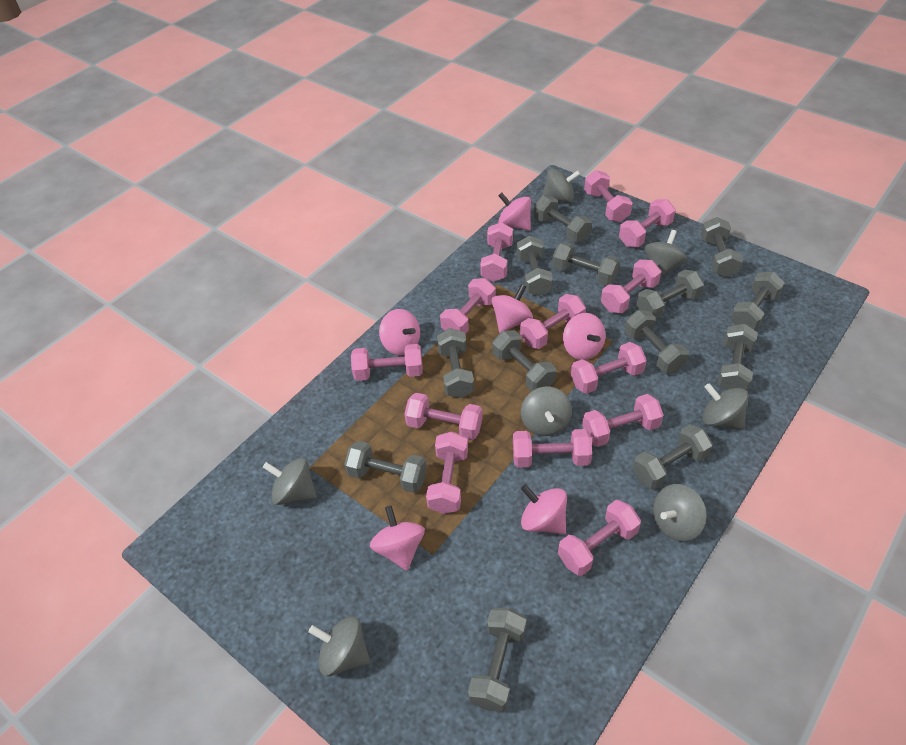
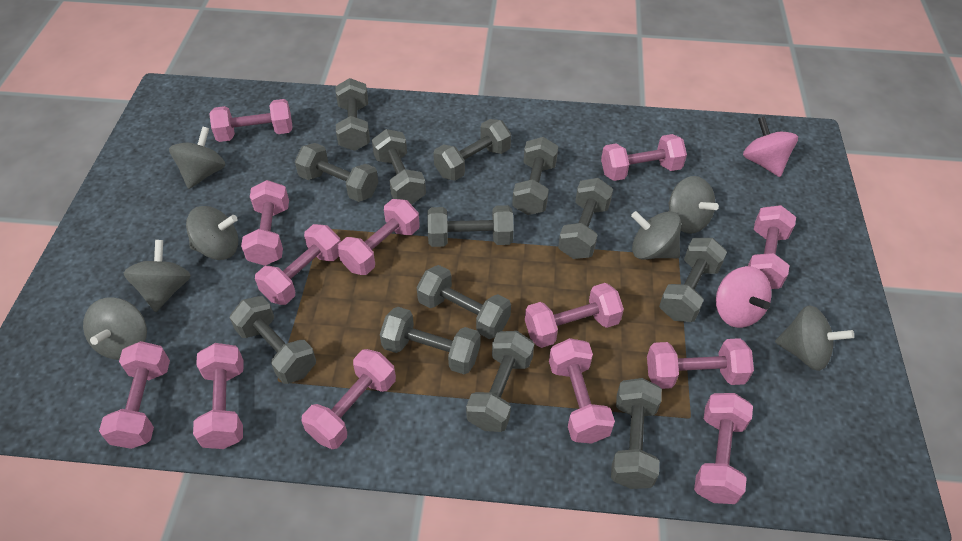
pink spinning top: 6 -> 2

